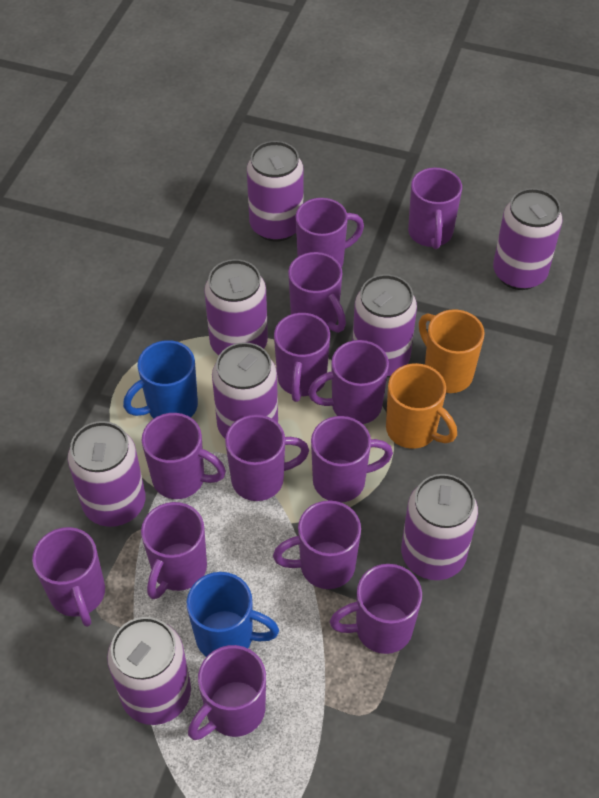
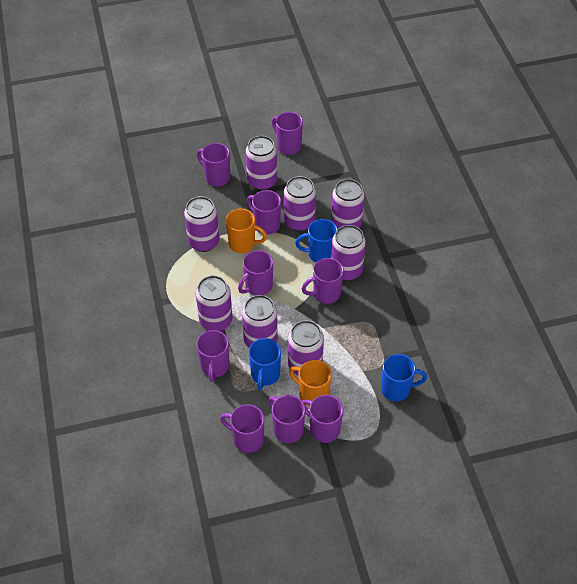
blue mug: 2 -> 3
purple mug: 13 -> 9

